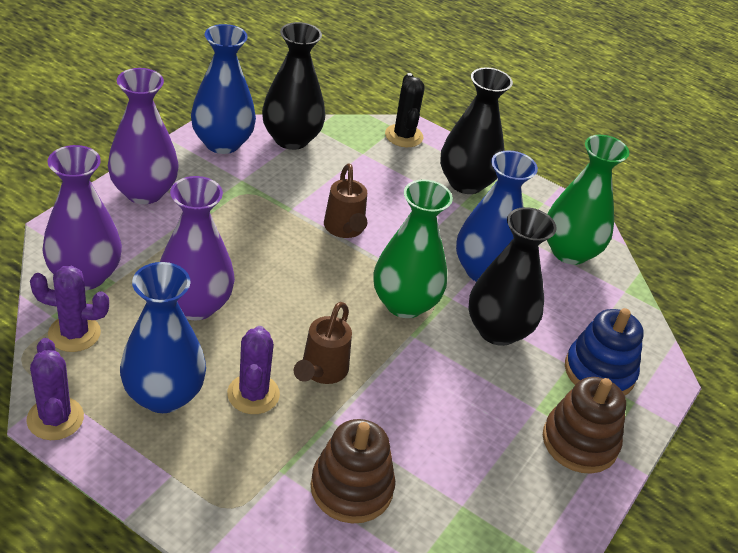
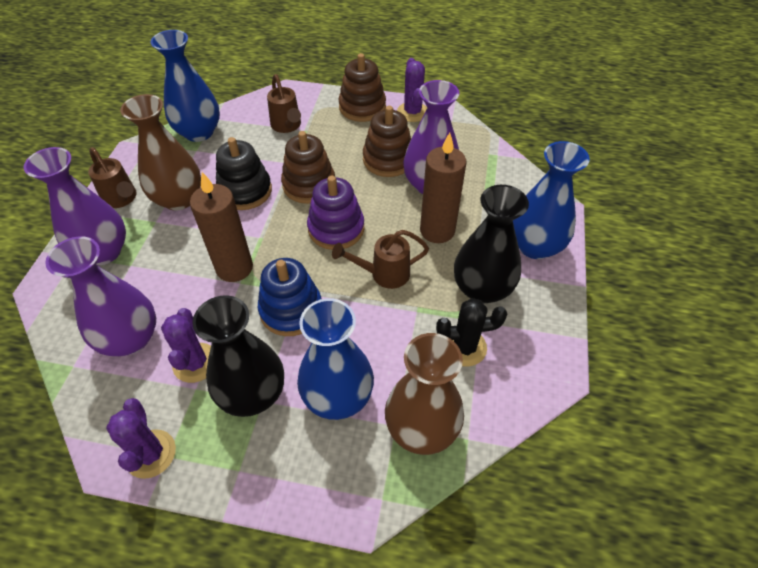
black stacking toy: 0 -> 1
black vase: 3 -> 2
brown candle: 0 -> 2
brown stacking toy: 2 -> 3
brown vase: 0 -> 2
brown watering can: 2 -> 3
green vase: 2 -> 0
purple stacking toy: 0 -> 1

